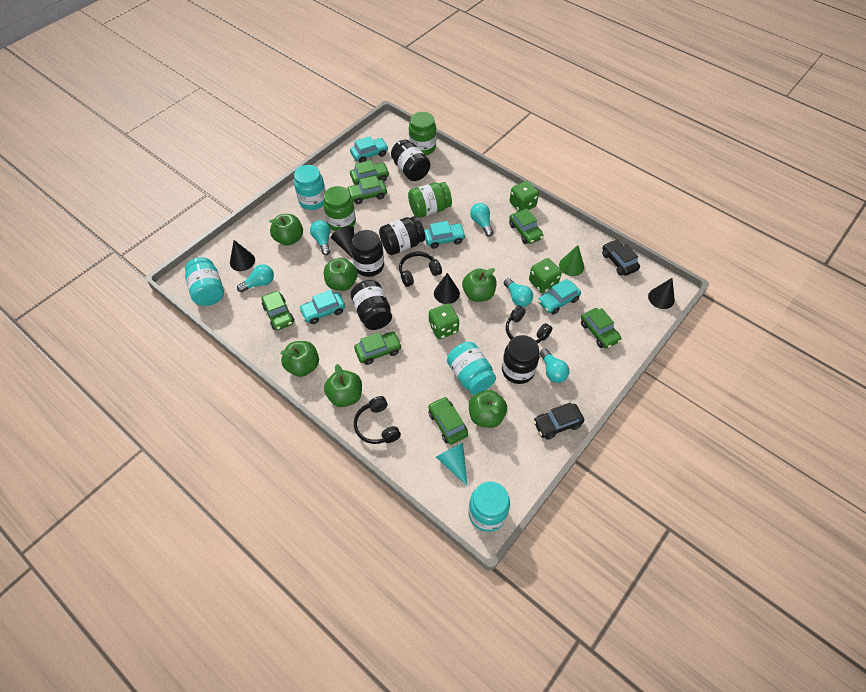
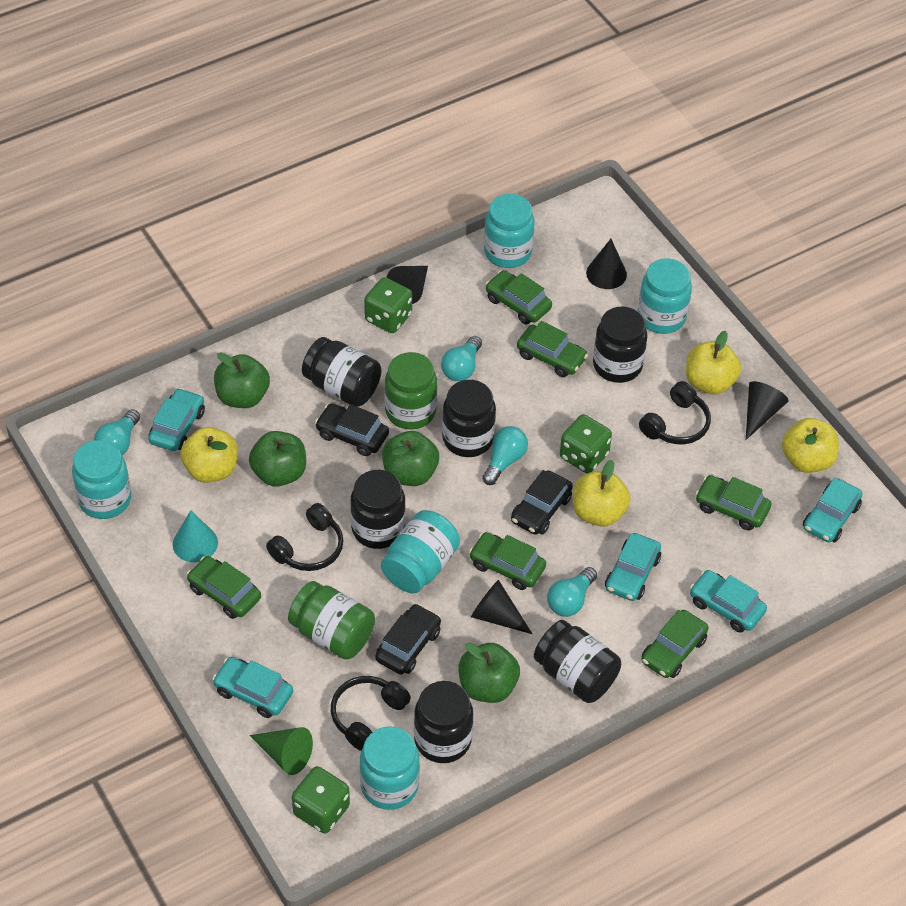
black car: 2 -> 3
black jar: 5 -> 6
green apple: 6 -> 4
green car: 7 -> 6
green jar: 3 -> 2
turquoise car: 4 -> 5
turquoise jar: 4 -> 5
turquoise light bulb: 5 -> 4
yellow apple: 0 -> 4

